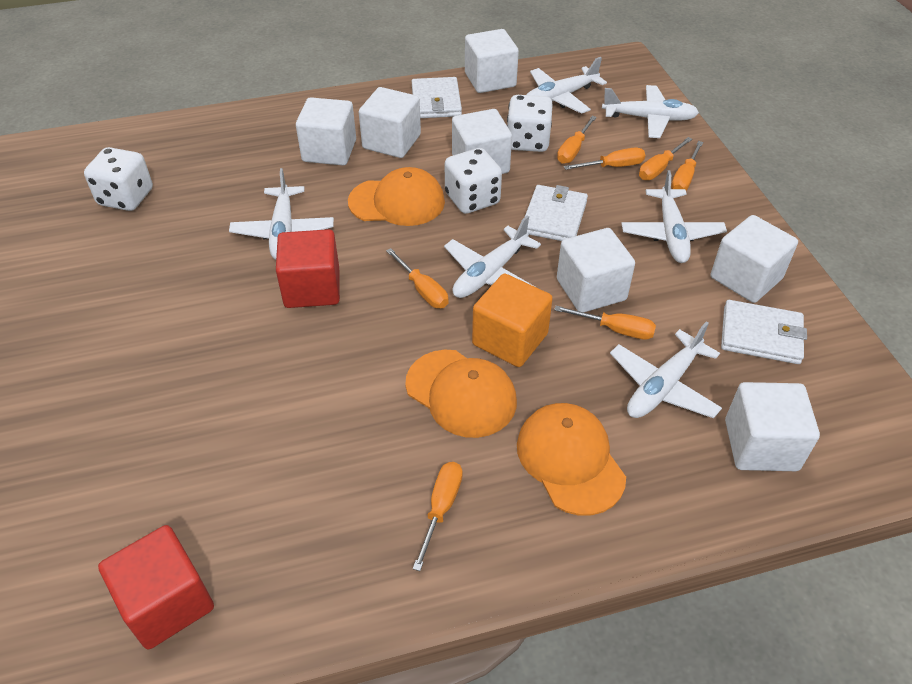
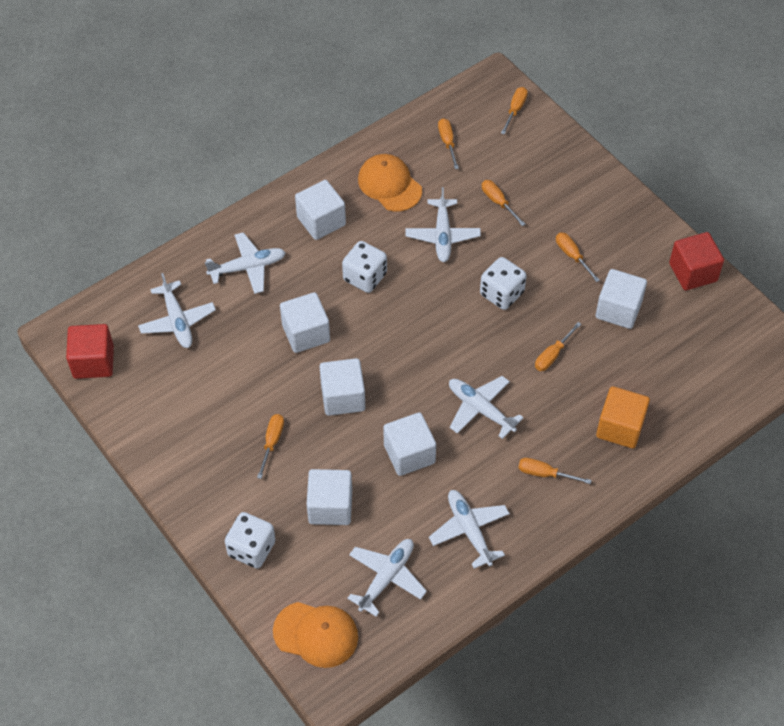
orange cap: 3 -> 2
white cube: 7 -> 6
white wallet: 3 -> 0

